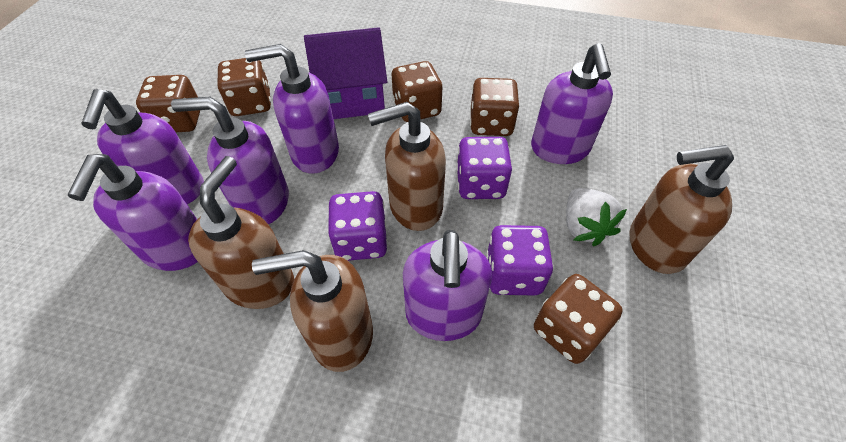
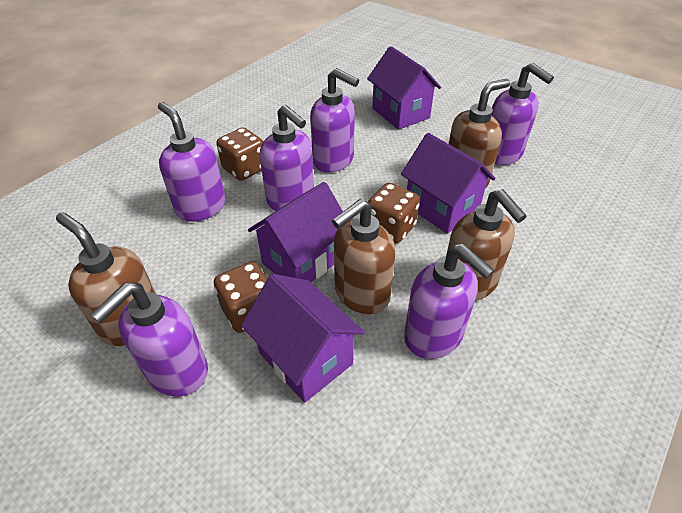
brown dice: 5 -> 3
purple dice: 3 -> 0
purple house: 1 -> 4
white strawberry: 1 -> 0

